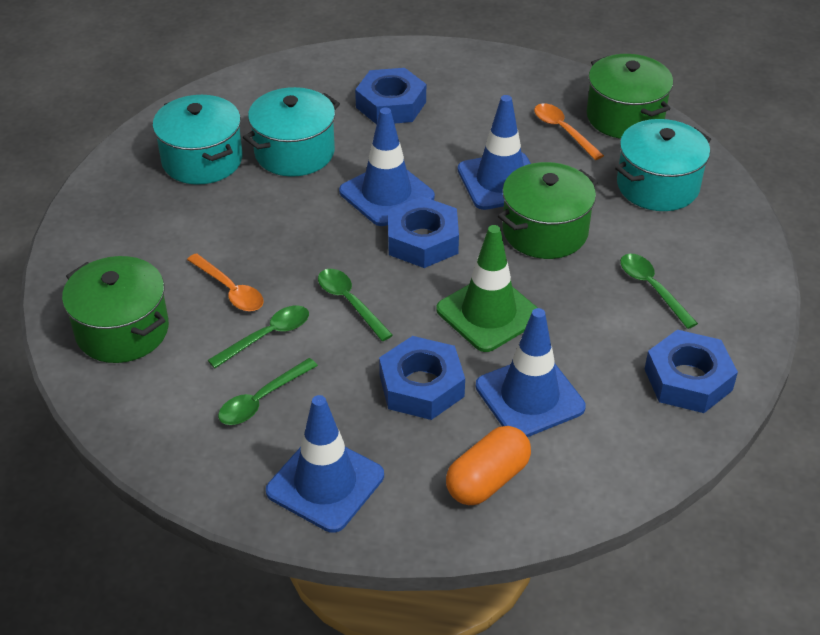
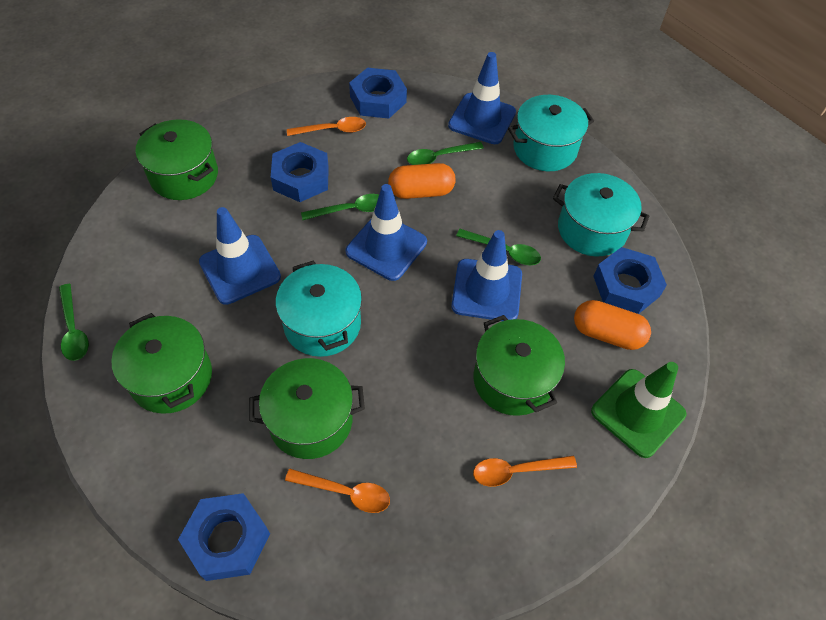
green pot: 3 -> 4
orange capsule: 1 -> 2
orange spoon: 2 -> 3

